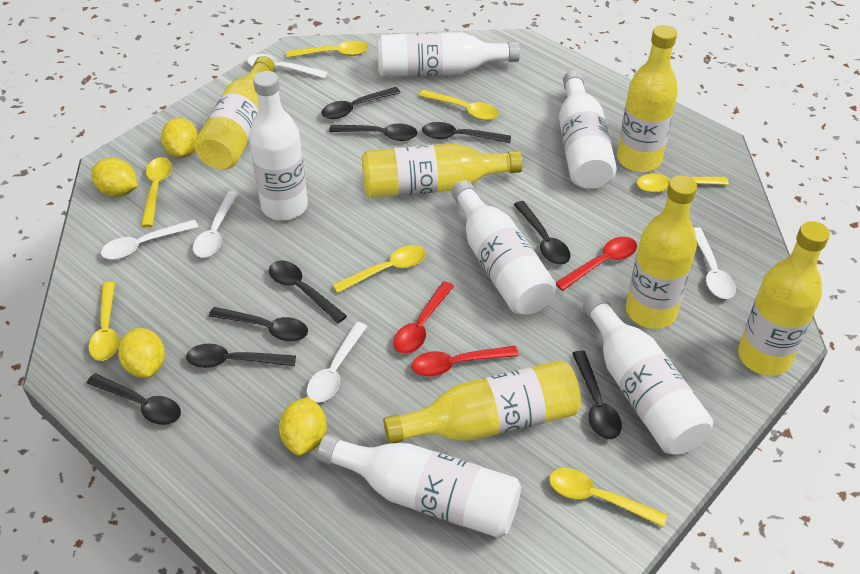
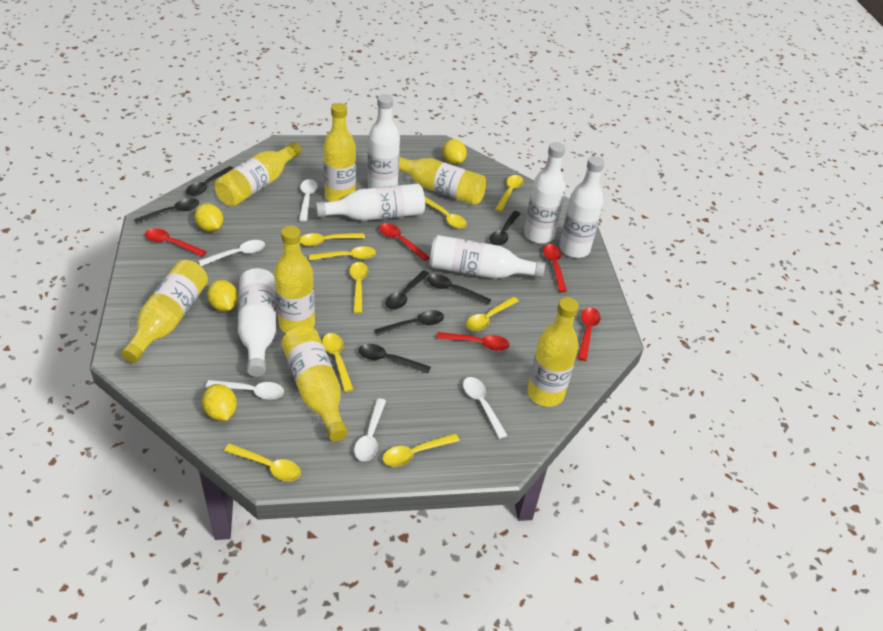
black spoon: 9 -> 7
red spoon: 3 -> 5
yellow bottle: 6 -> 7
yellow spoon: 7 -> 9

